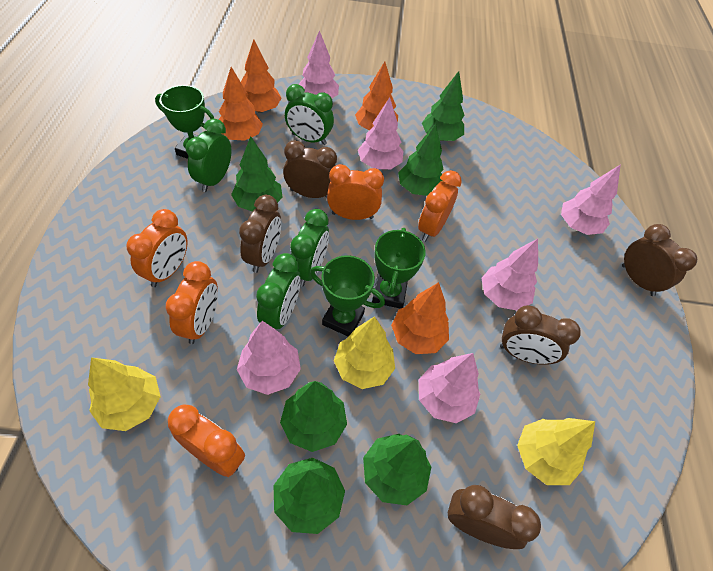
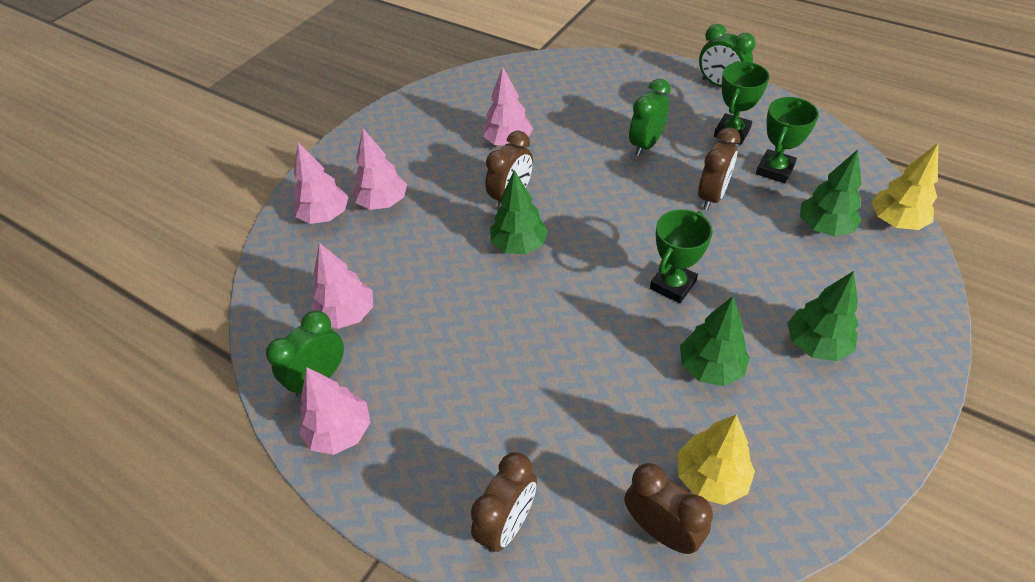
brown clock: 5 -> 4
green clock: 4 -> 3
green tree: 6 -> 4
orange clock: 5 -> 0
orange tree: 4 -> 0
pink tree: 6 -> 5
yellow tree: 3 -> 2

